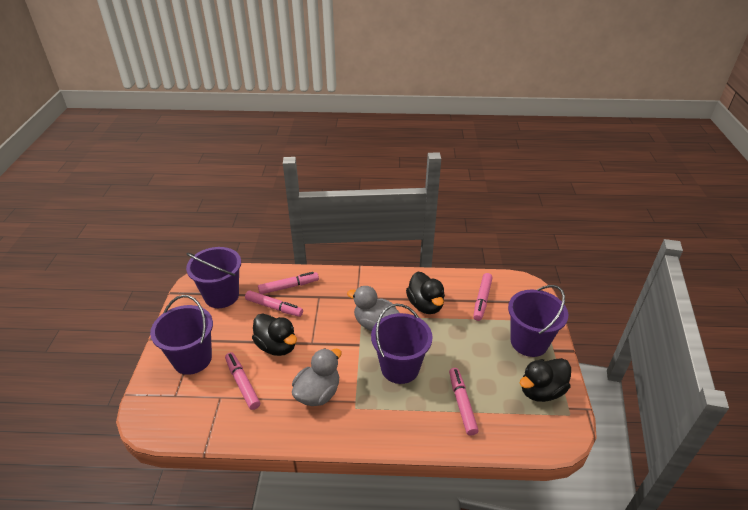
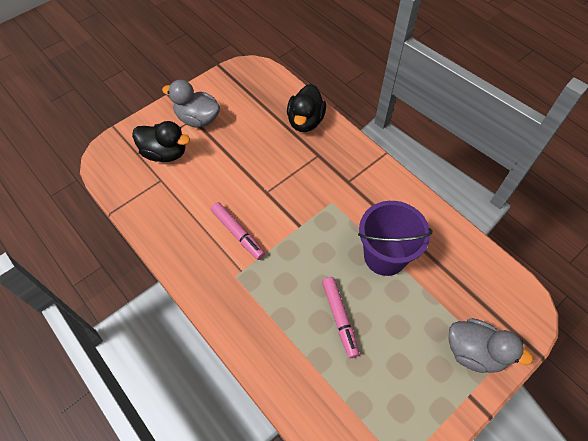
black duck: 3 -> 2
pink marker: 5 -> 2
purple bucket: 4 -> 1

